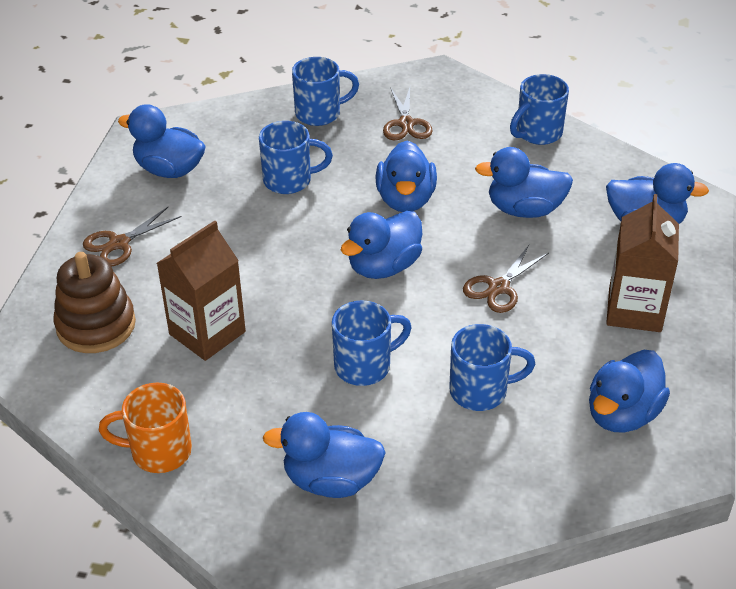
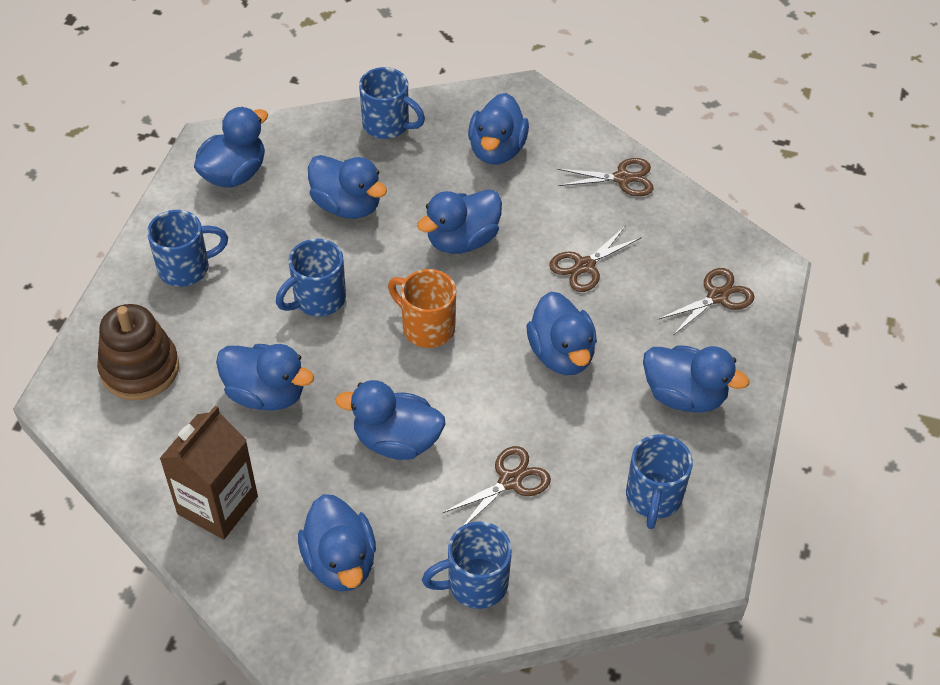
blue duck: 7 -> 9
brown carton: 2 -> 1
brown scissors: 3 -> 4

